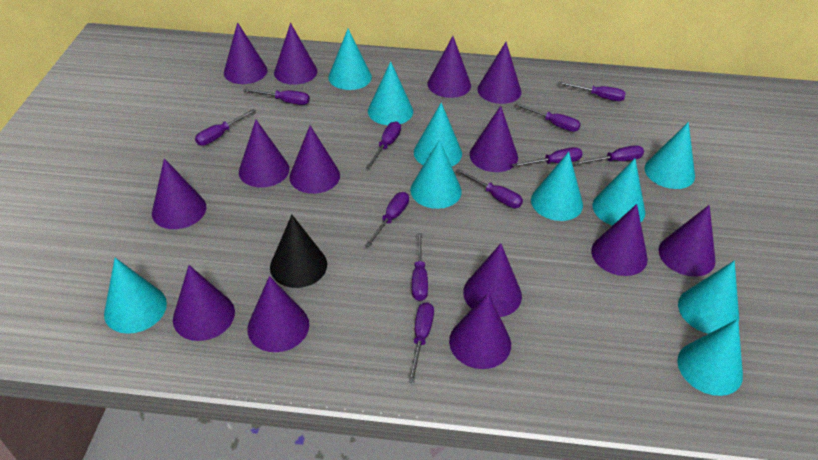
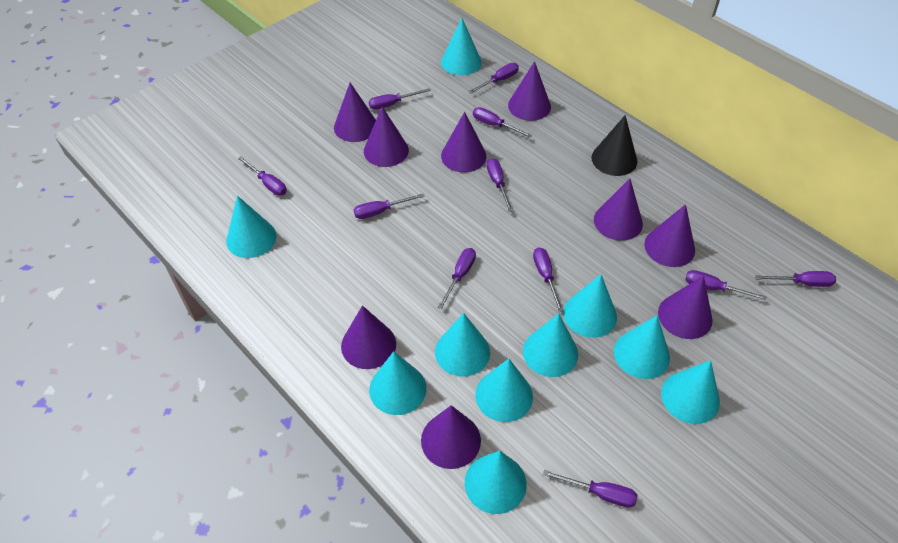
purple cone: 14 -> 9

